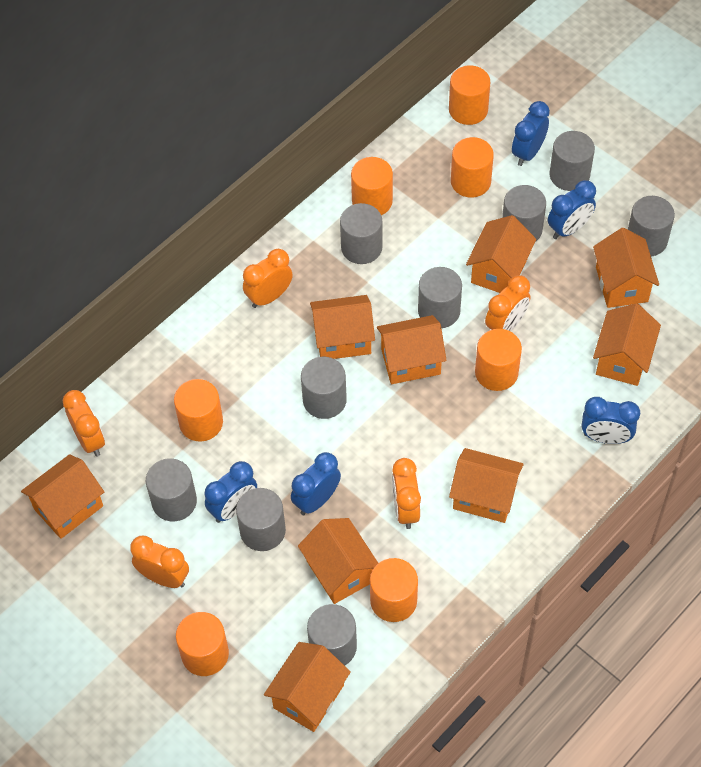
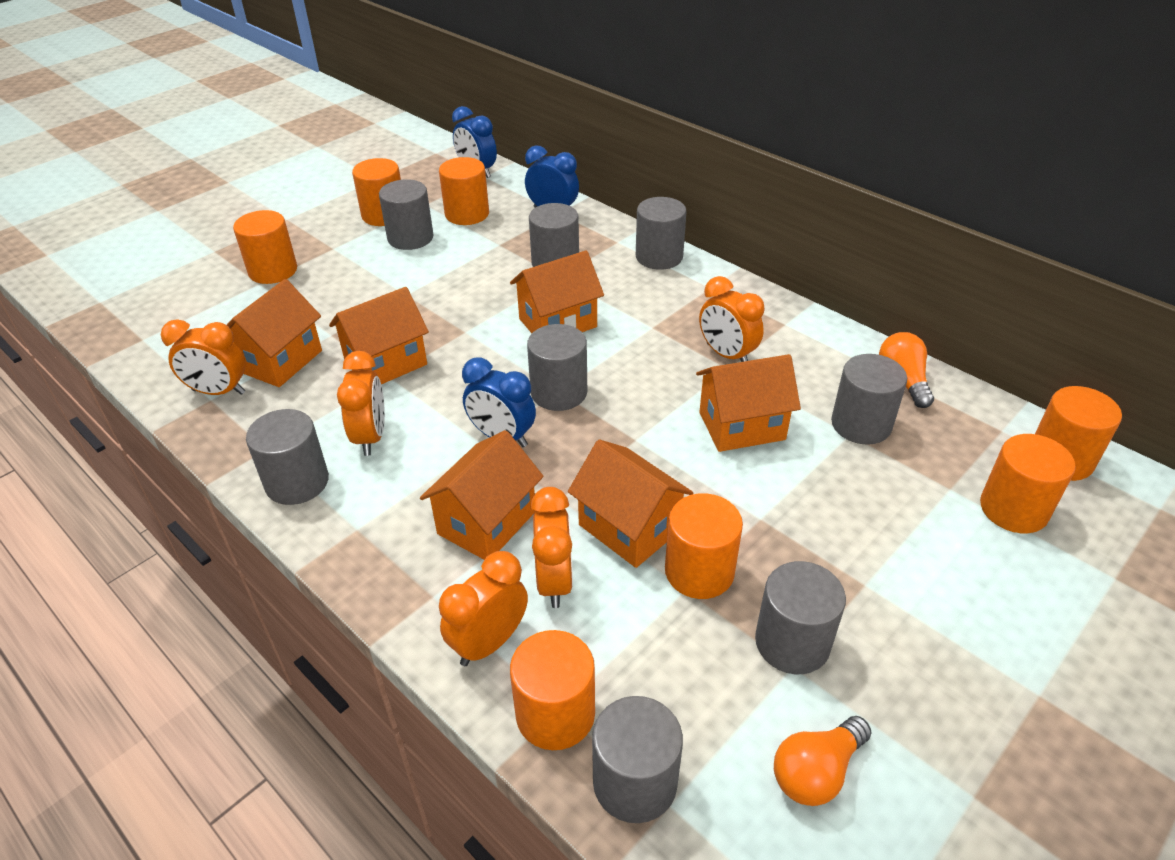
blue clock: 5 -> 3
grey cylinder: 9 -> 8
orange house: 9 -> 6
orange light bulb: 0 -> 2

